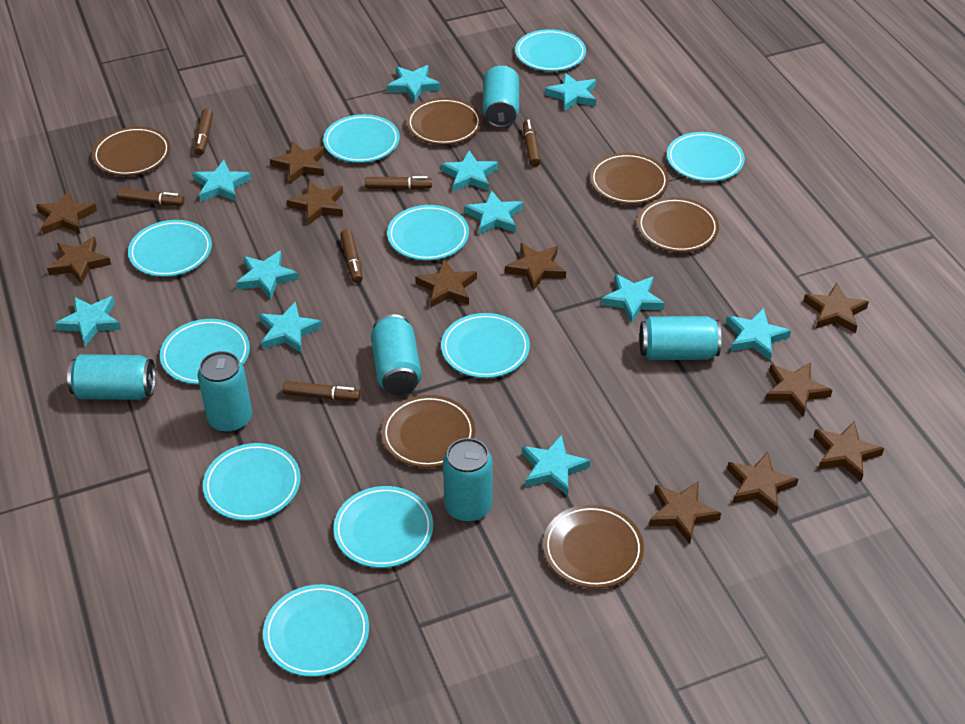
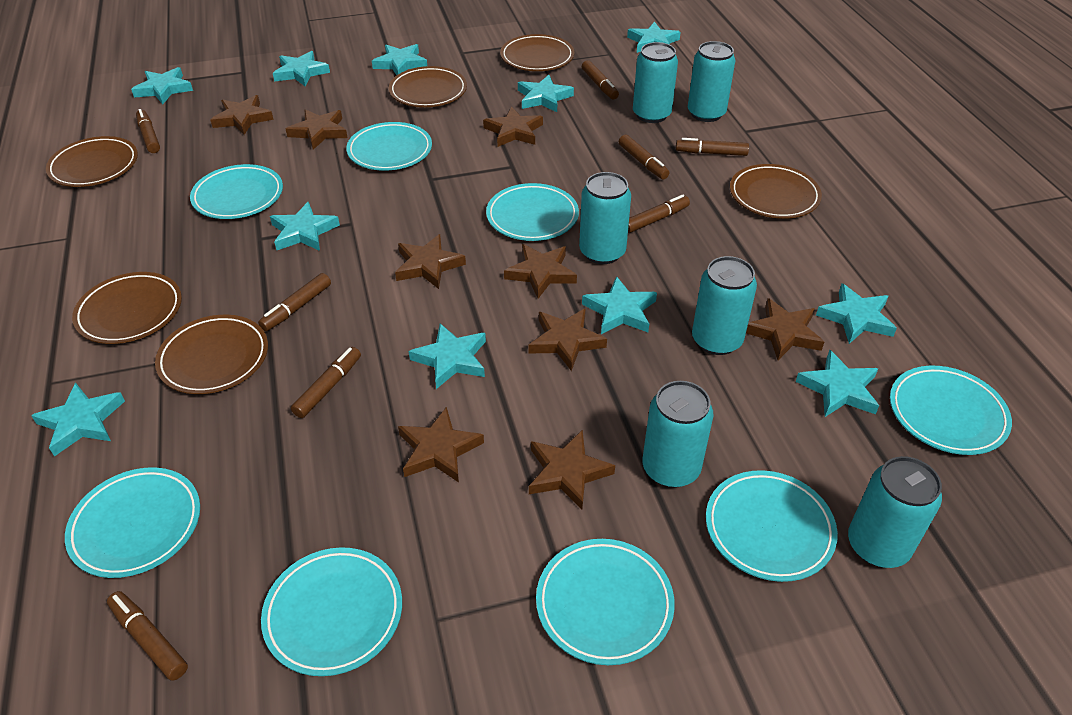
brown marker: 6 -> 8
brown star: 11 -> 9
turquoise plate: 10 -> 8

